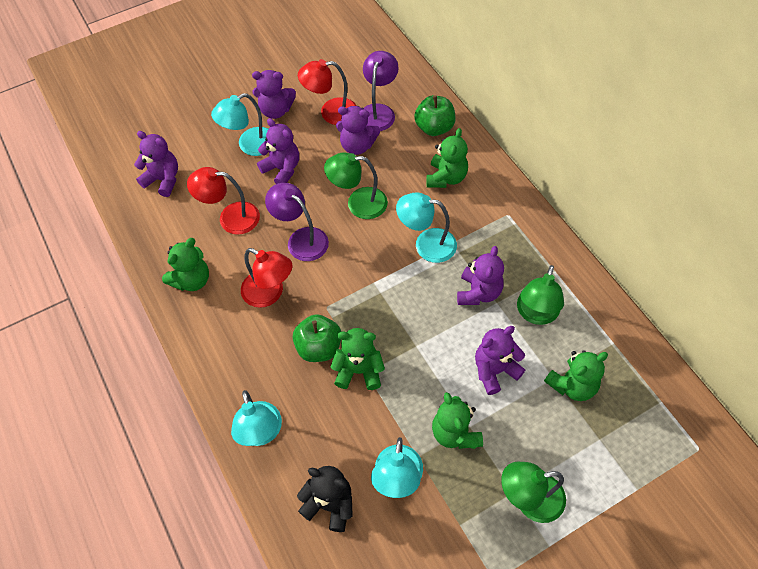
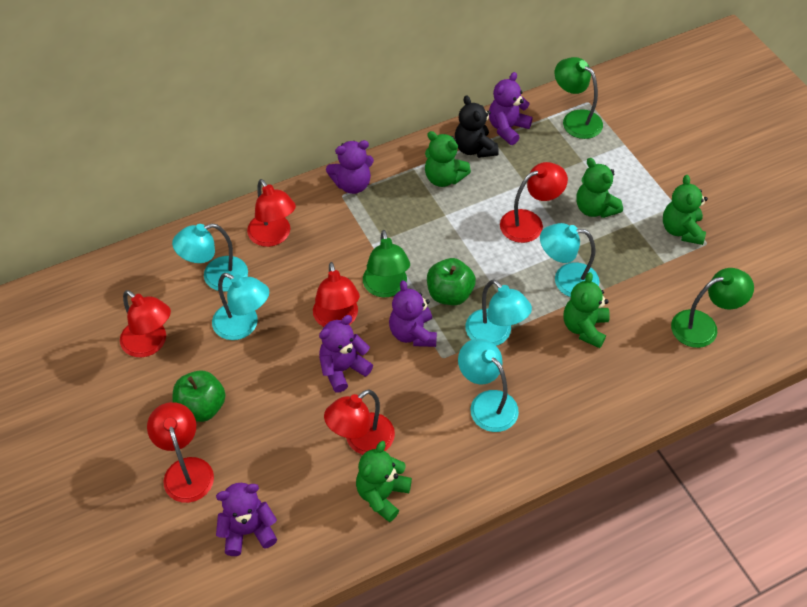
purple lamp: 2 -> 0
purple teddy bear: 6 -> 5
red lamp: 3 -> 6
turquoise lamp: 4 -> 5

